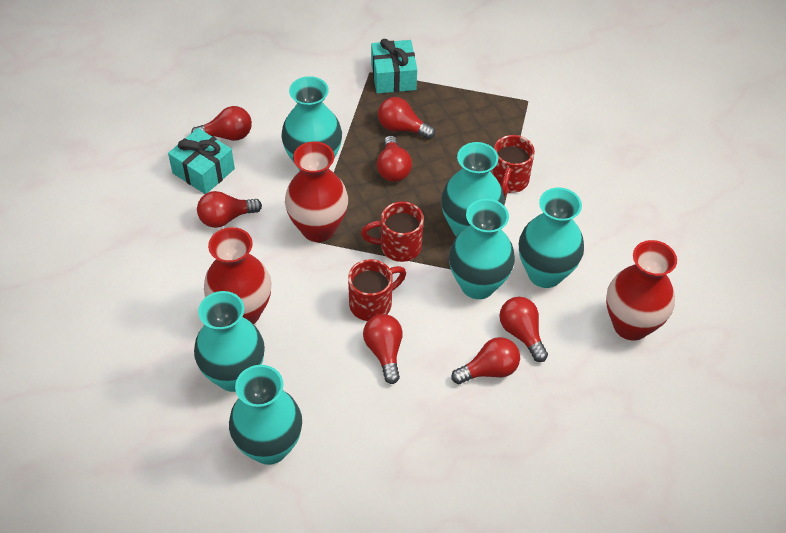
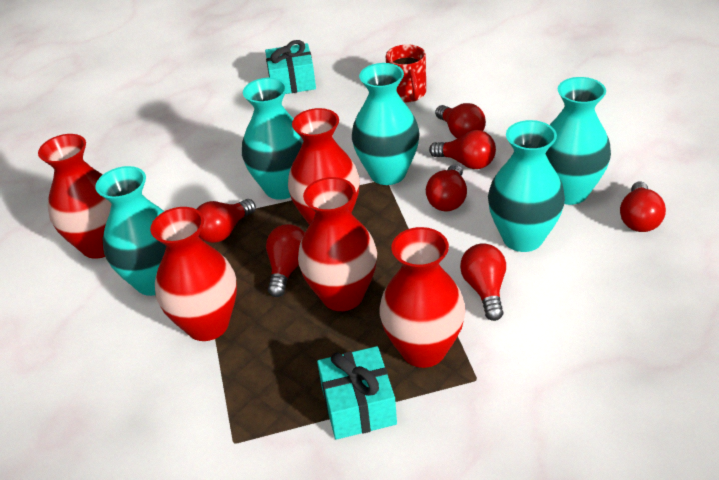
red mug: 3 -> 1
red vase: 3 -> 5
turquoise vase: 6 -> 5

